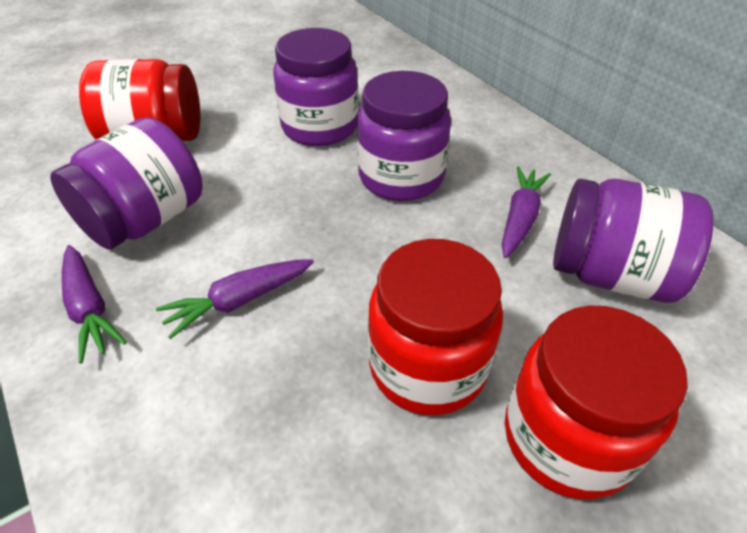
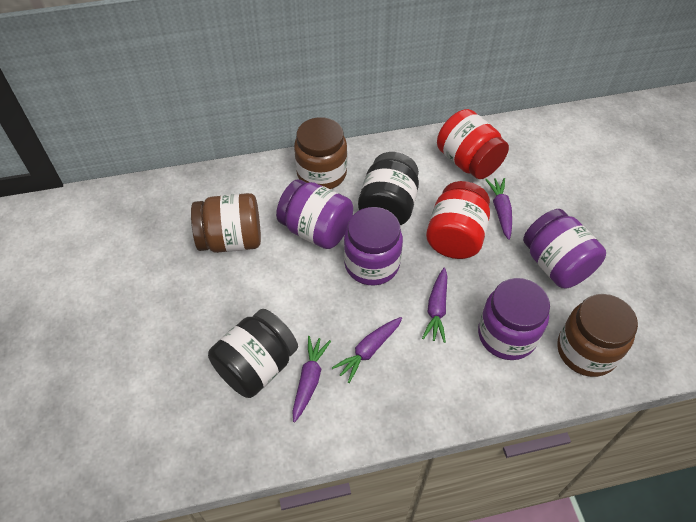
black jar: 0 -> 2
brown jar: 0 -> 3
purple carrot: 3 -> 4
red jar: 3 -> 2

